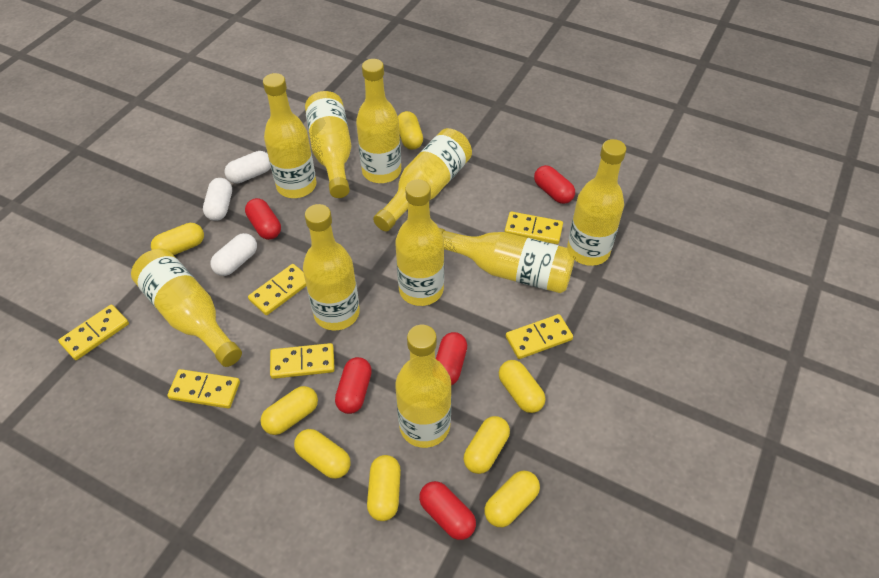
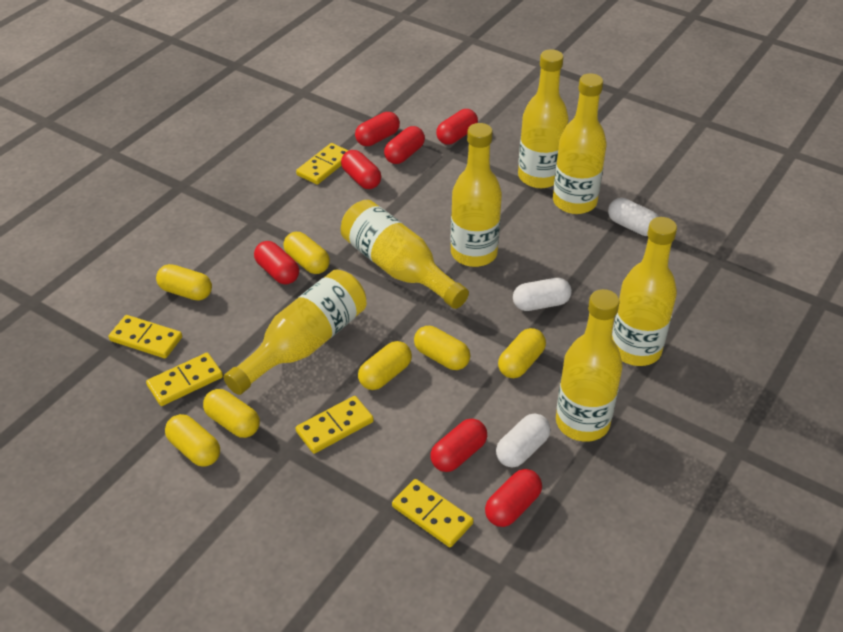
red capsule: 5 -> 7
yellow bottle: 10 -> 7
yellow capsule: 8 -> 7
yellow domino: 6 -> 5

